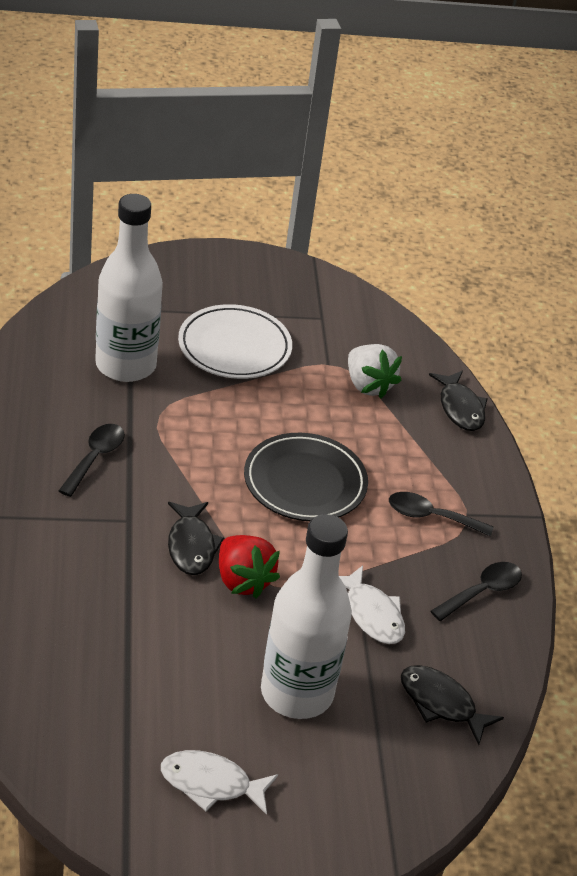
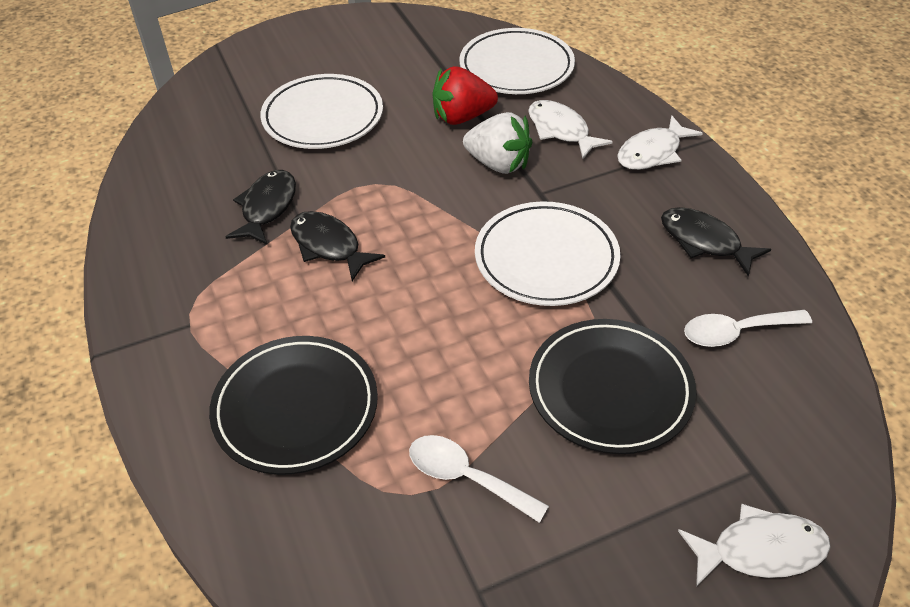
black plate: 1 -> 2
black spoon: 3 -> 0
white bottle: 2 -> 0
white fish: 2 -> 3
white plate: 1 -> 3
white spoon: 0 -> 2

